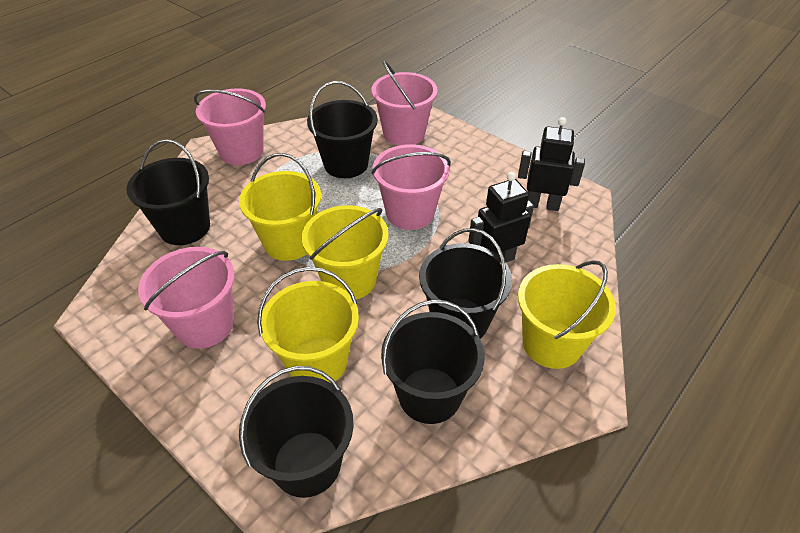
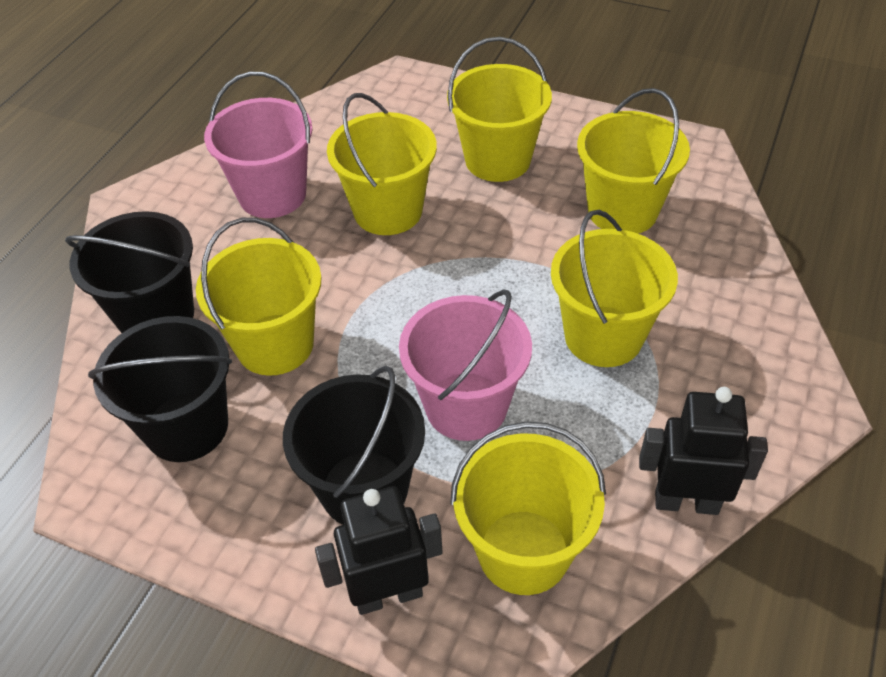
black bucket: 5 -> 3
pink bucket: 4 -> 2
yellow bucket: 4 -> 6

